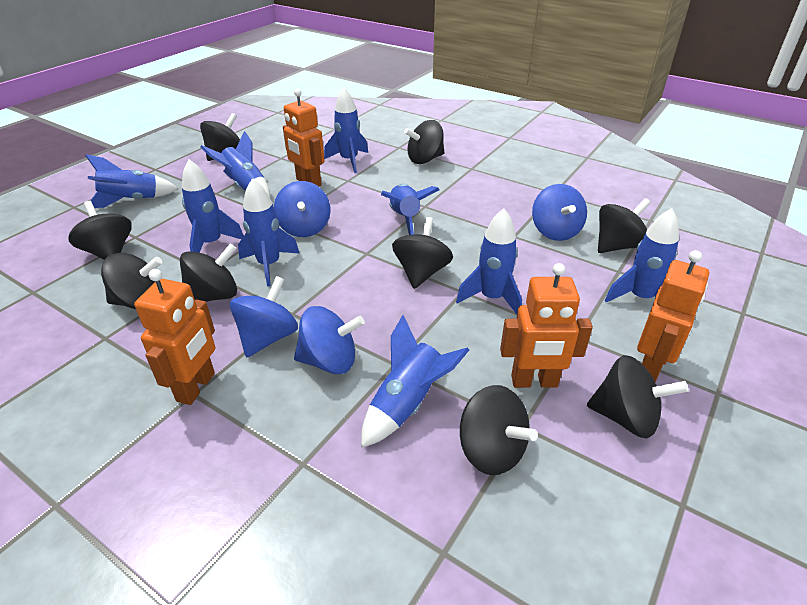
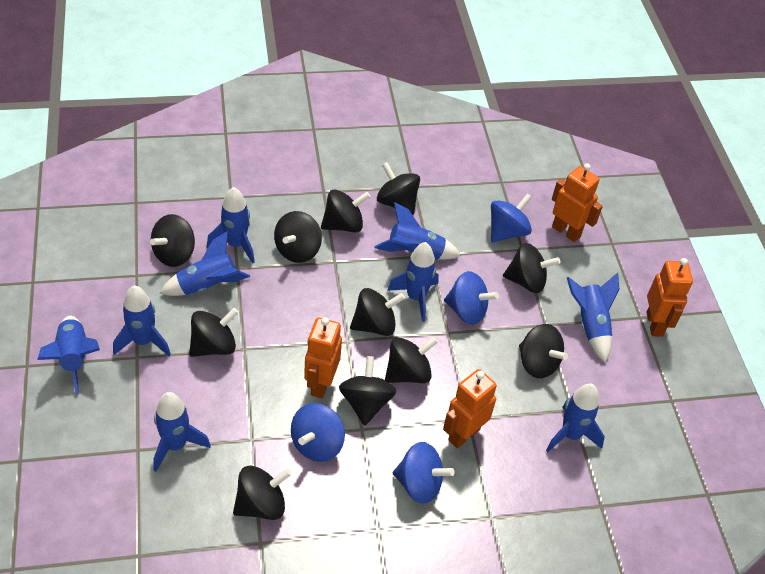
black spinning top: 9 -> 11

